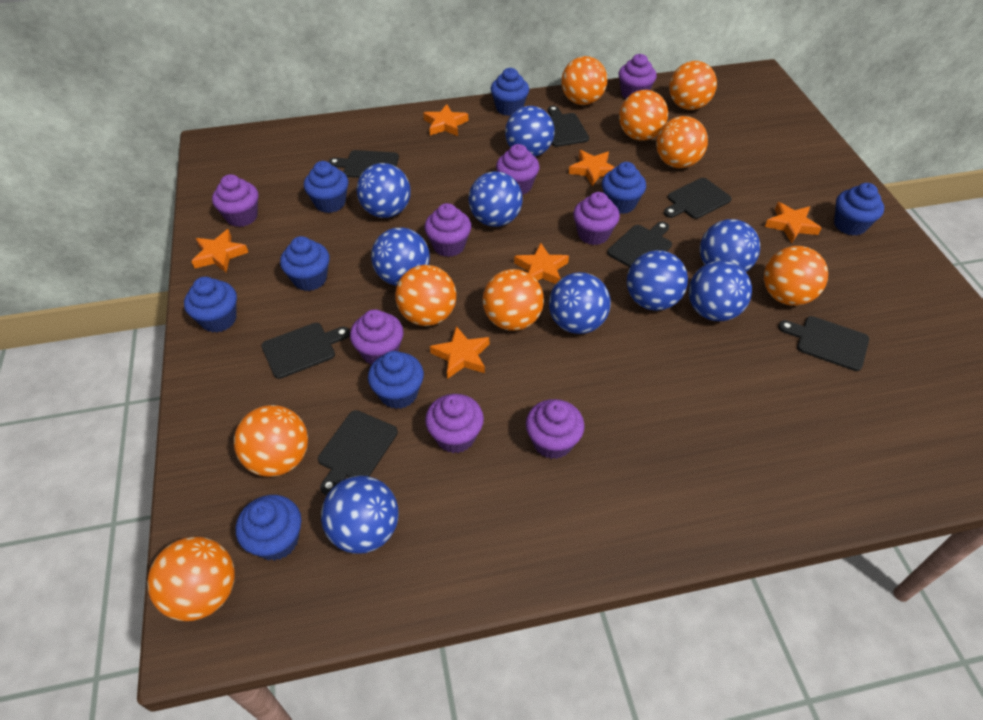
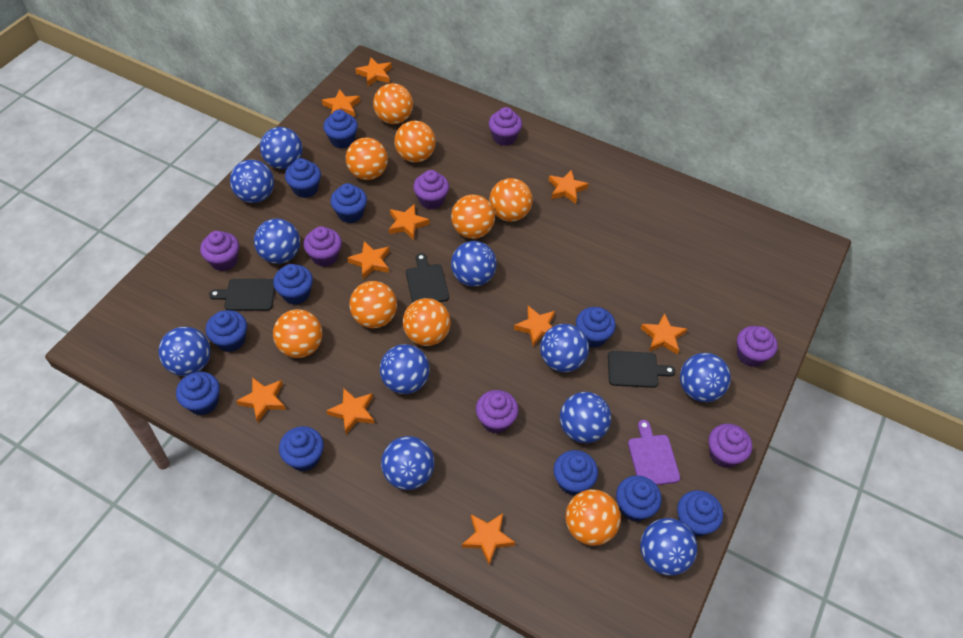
black cutting board: 7 -> 3
blue ball: 9 -> 11
blue cupcake: 8 -> 11
orange star: 6 -> 10
purple cupcake: 8 -> 7
purple cutting board: 0 -> 1

